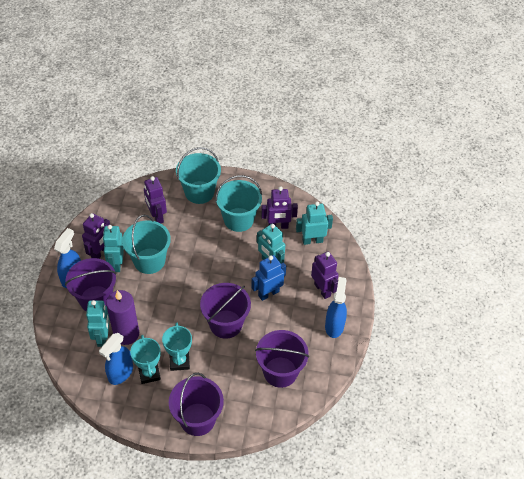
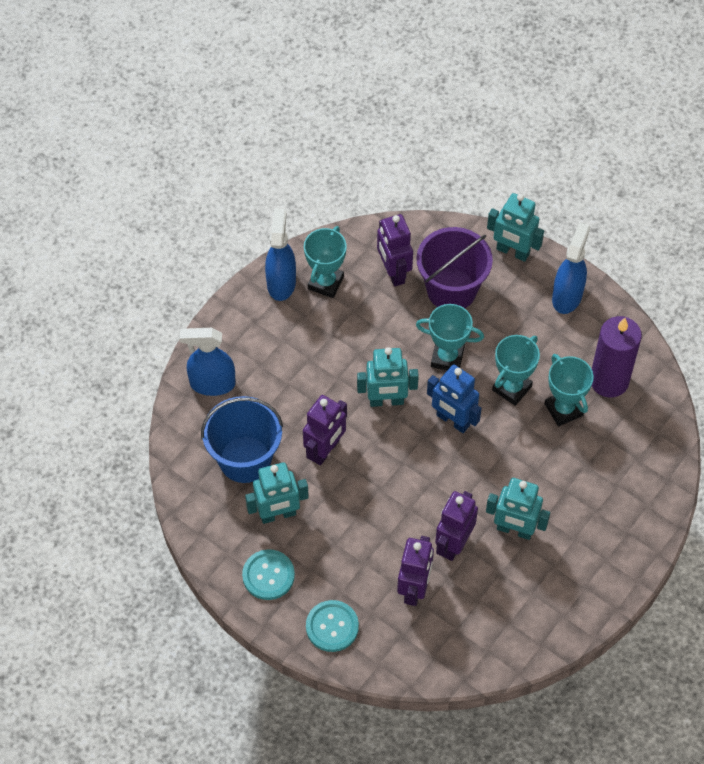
blue bucket: 0 -> 1
purple bucket: 4 -> 1
turquoise bucket: 3 -> 0
turquoise button: 0 -> 2
turquoise trophy: 2 -> 4

